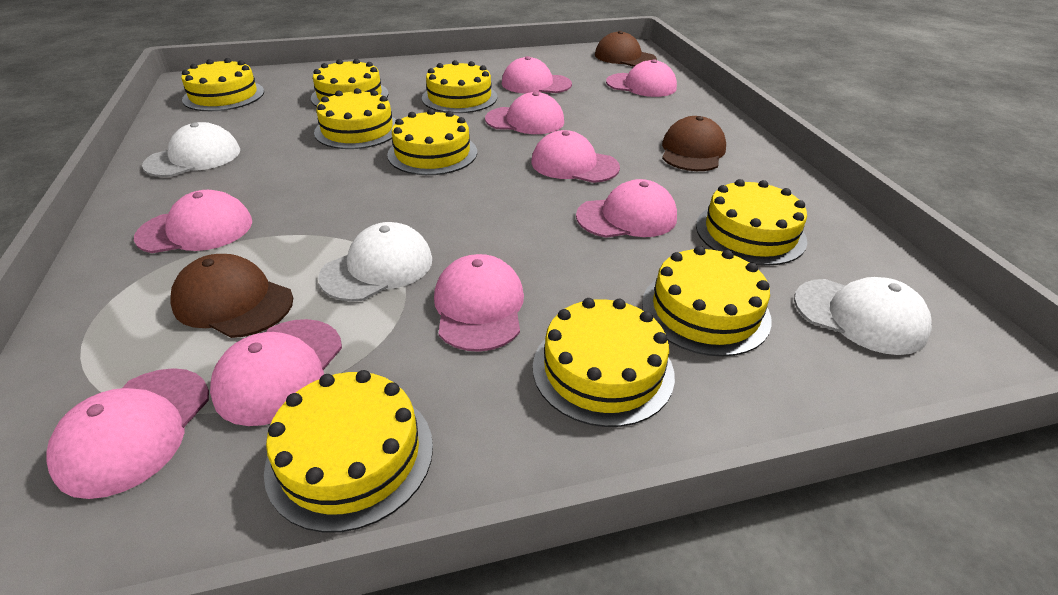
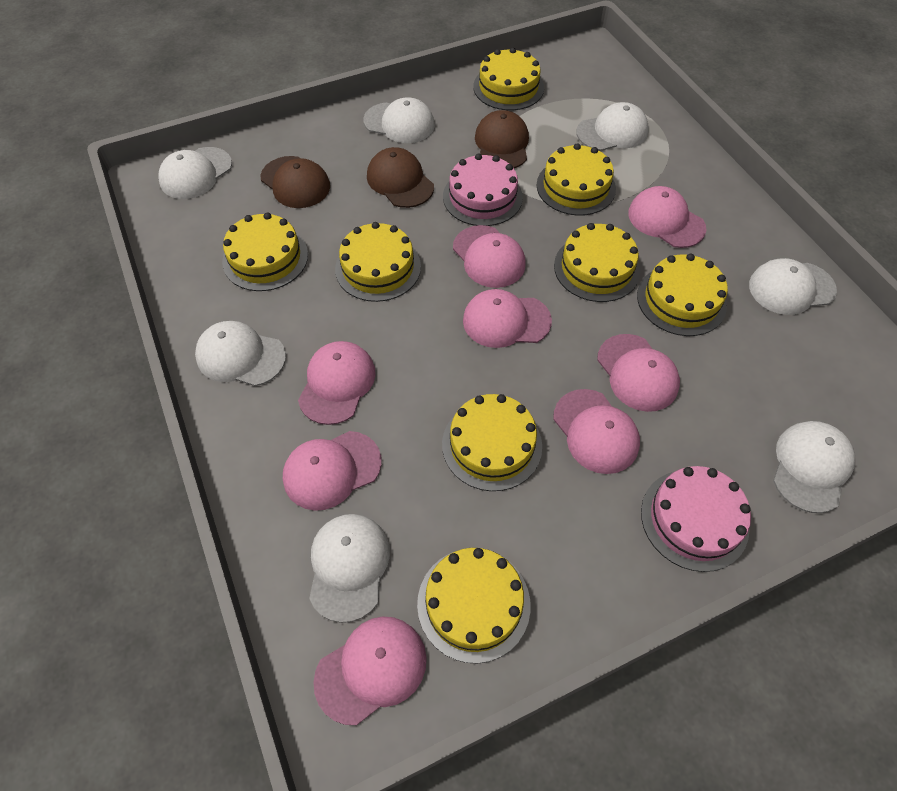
pink cake: 0 -> 2
pink cap: 9 -> 8
white cap: 3 -> 7
yellow cake: 9 -> 8

